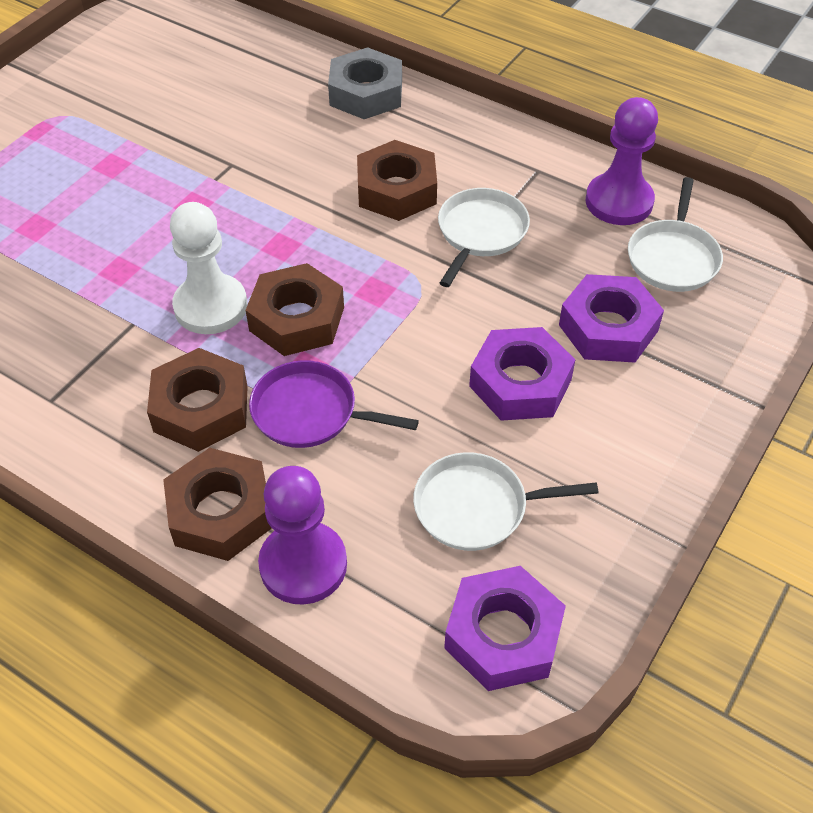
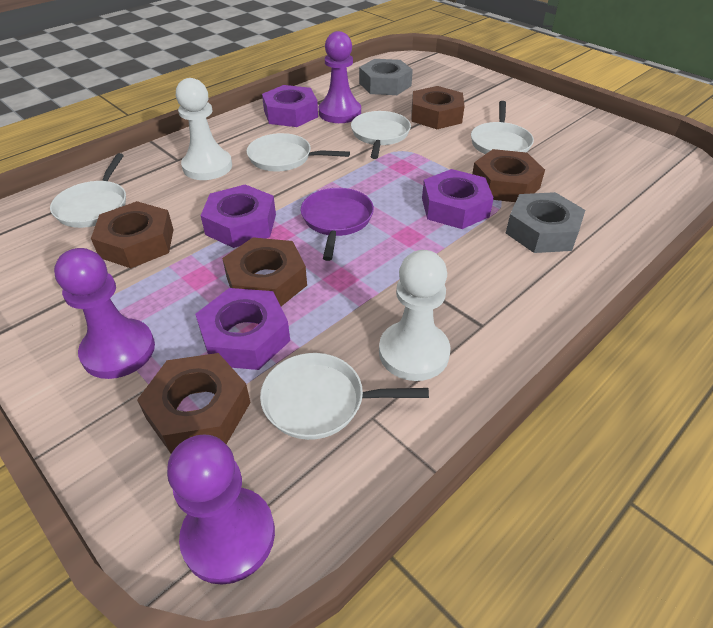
brown nut: 4 -> 5
grey nut: 1 -> 2
purple nut: 3 -> 4
purple pawn: 2 -> 3
white pan: 3 -> 5
white pawn: 1 -> 2

